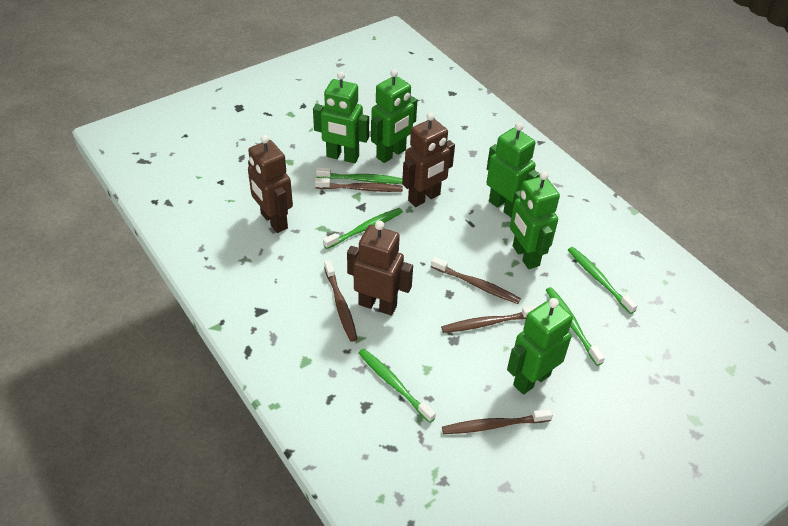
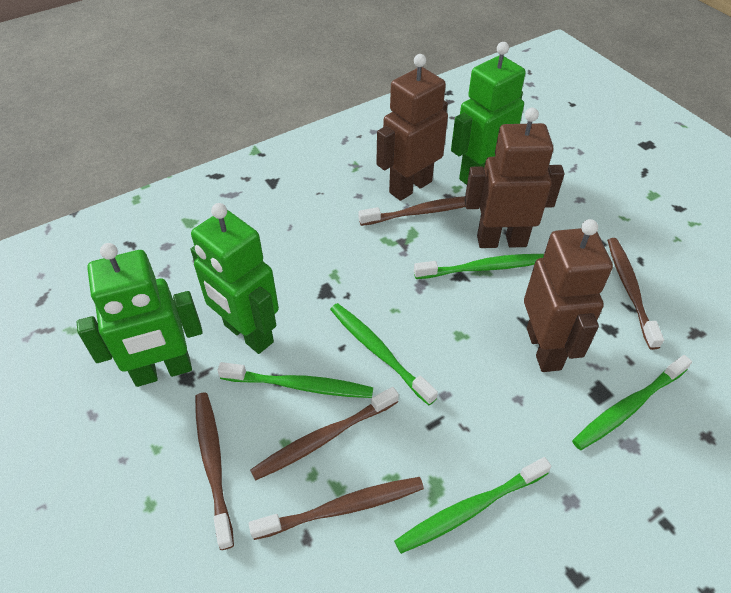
green robot: 5 -> 3

